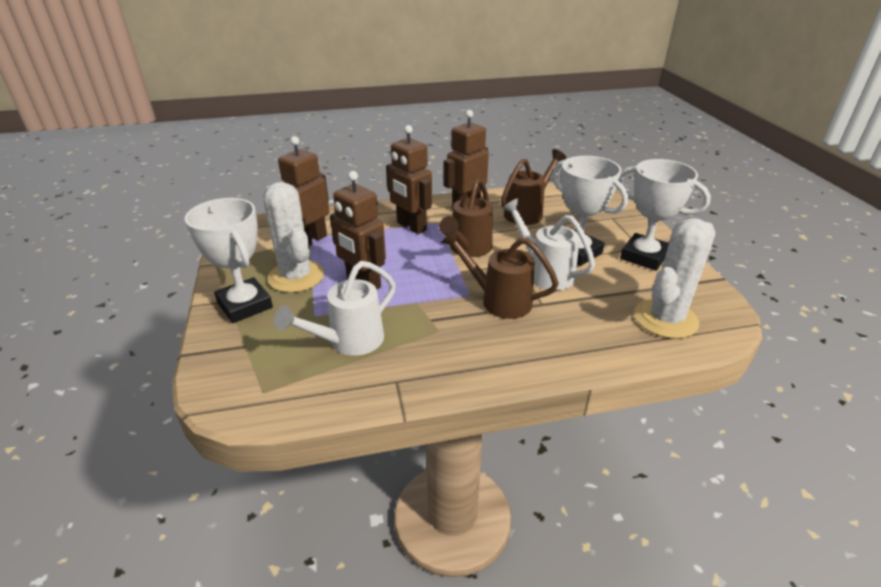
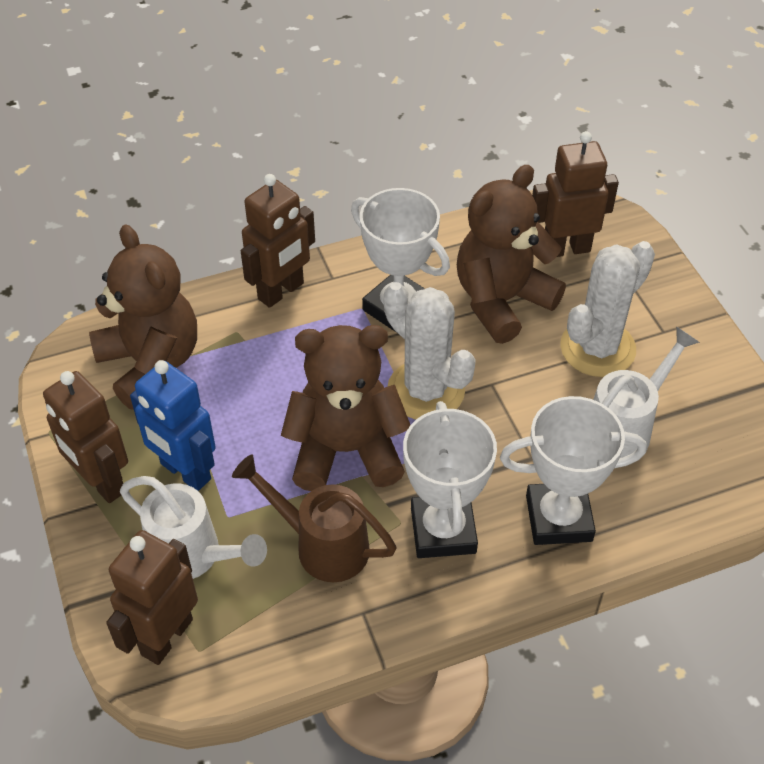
blue robot: 0 -> 1
brown teddy bear: 0 -> 3
brown watering can: 3 -> 1

